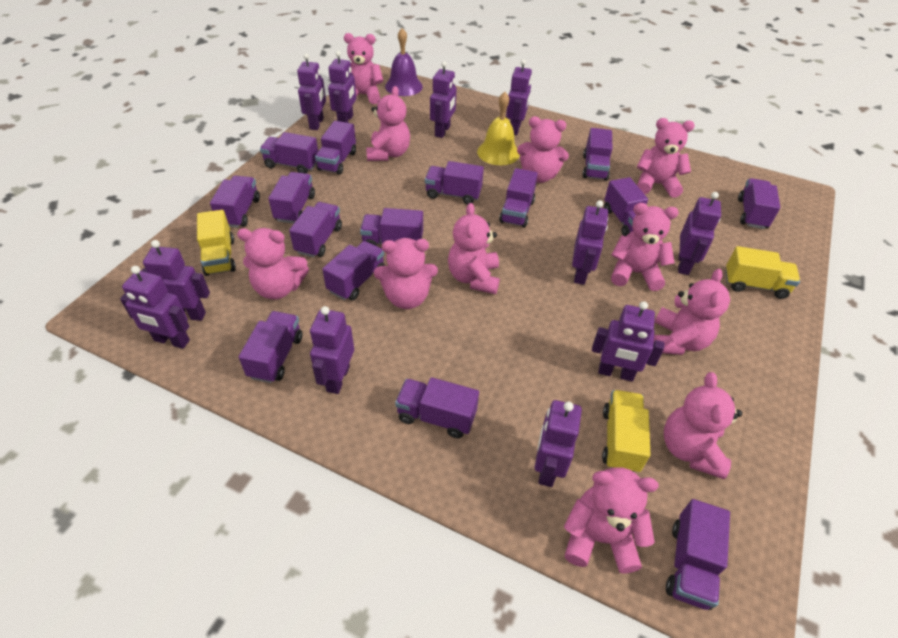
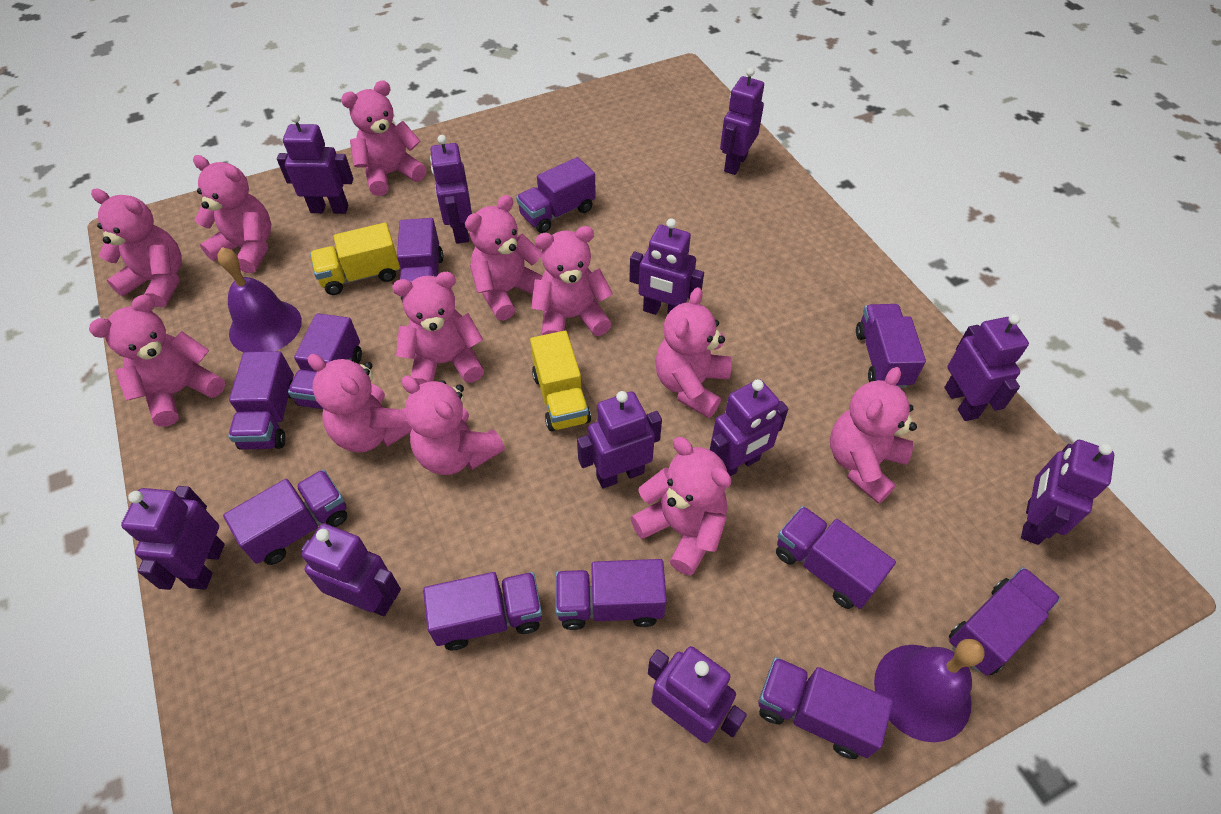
pink teddy bear: 11 -> 12
purple bell: 1 -> 2
purple truck: 15 -> 11
yellow bell: 1 -> 0
yellow truck: 3 -> 2

